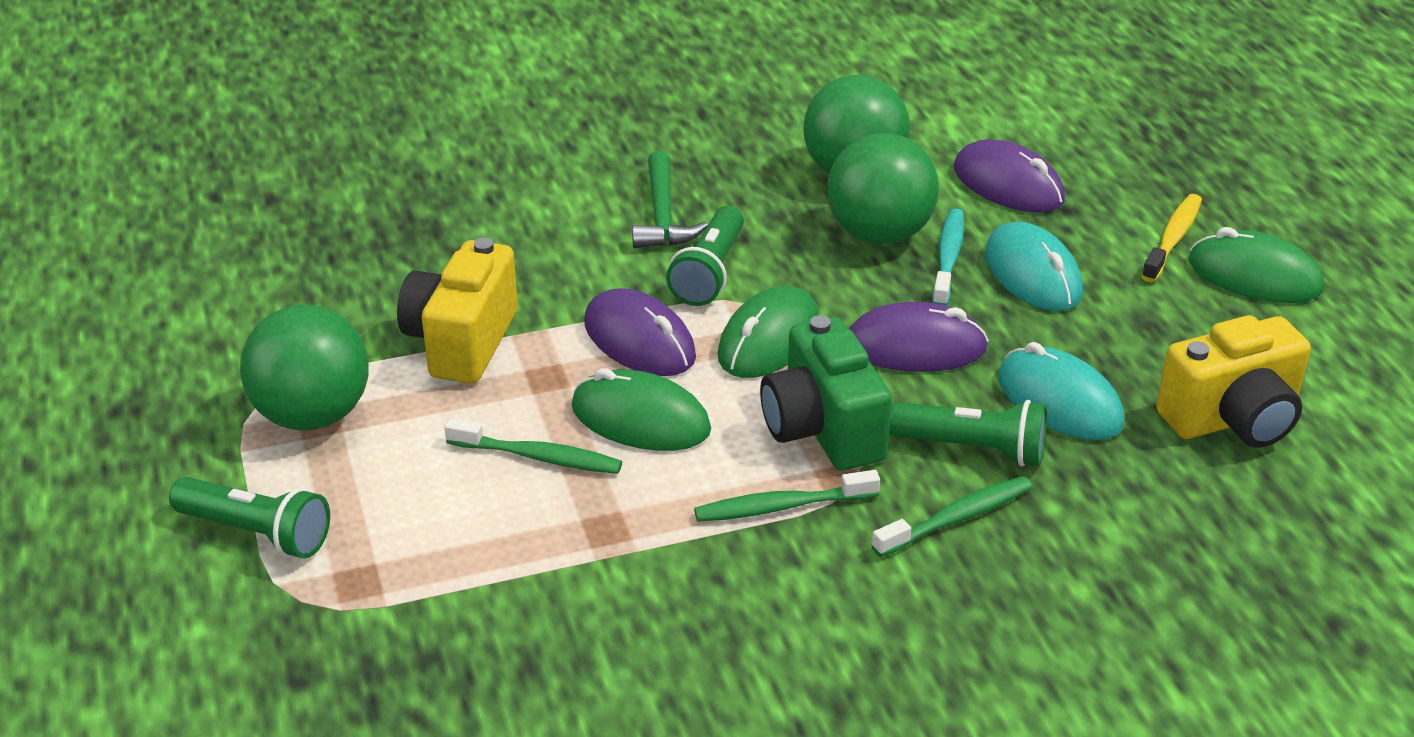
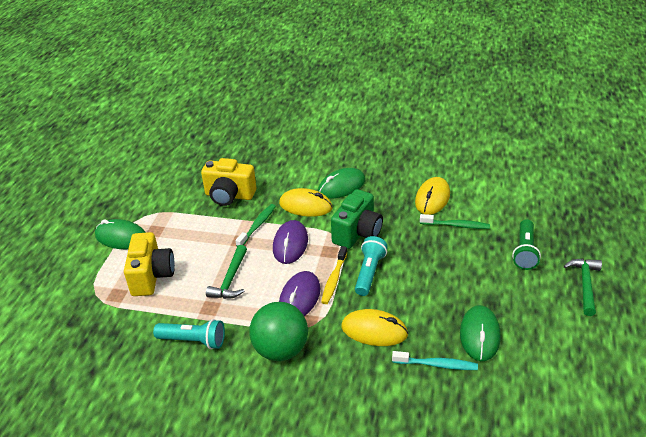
green ball: 3 -> 1
green flashlight: 3 -> 1
green hammer: 1 -> 2
green toothbrush: 3 -> 2
purple mouse: 3 -> 2
turquoise flashlight: 0 -> 2
turquoise mouse: 2 -> 0
yellow mouse: 0 -> 3

